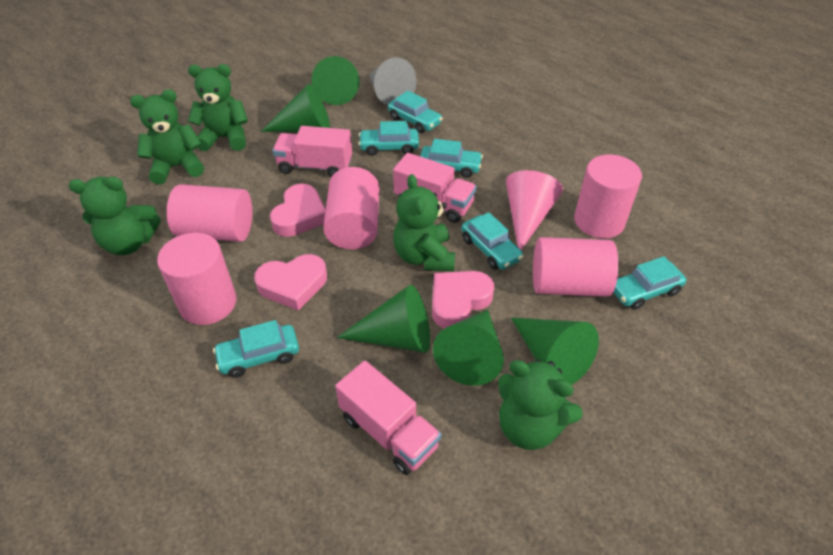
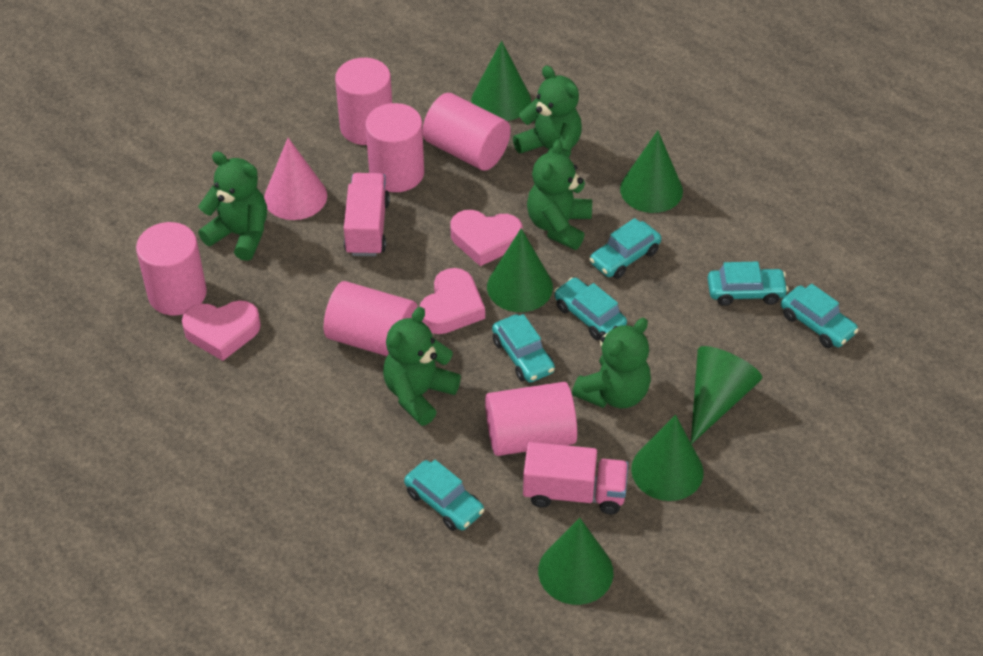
green cone: 5 -> 6
grey cone: 1 -> 0
pink cylinder: 5 -> 6
pink truck: 3 -> 2

